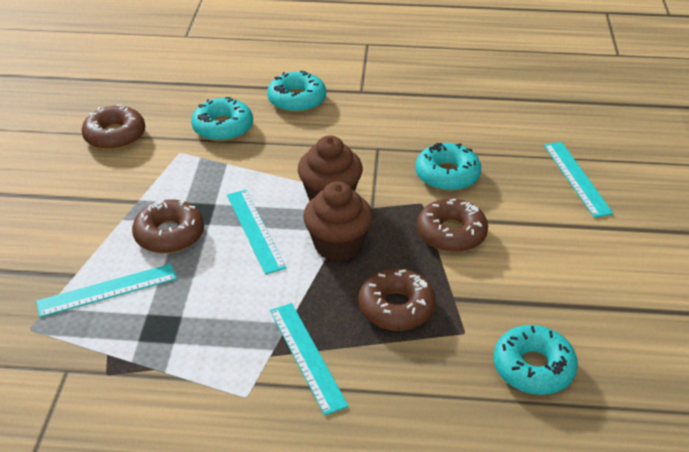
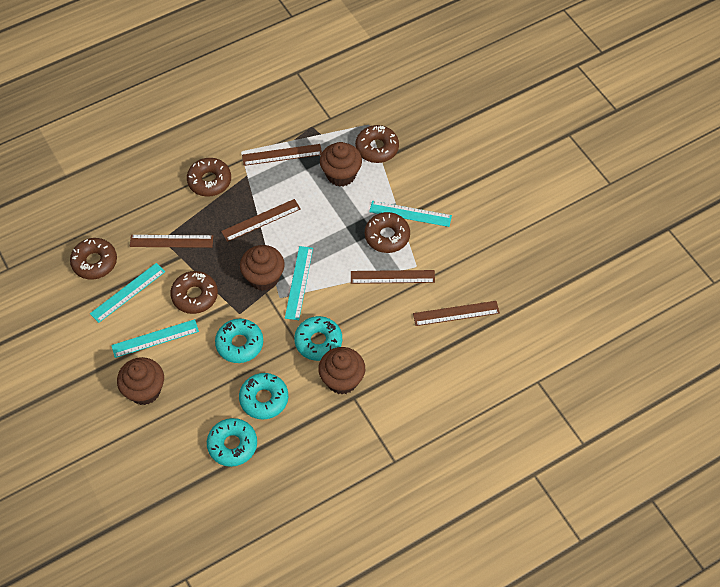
brown cupcake: 2 -> 4
brown donut: 4 -> 5
brown ruler: 0 -> 5

